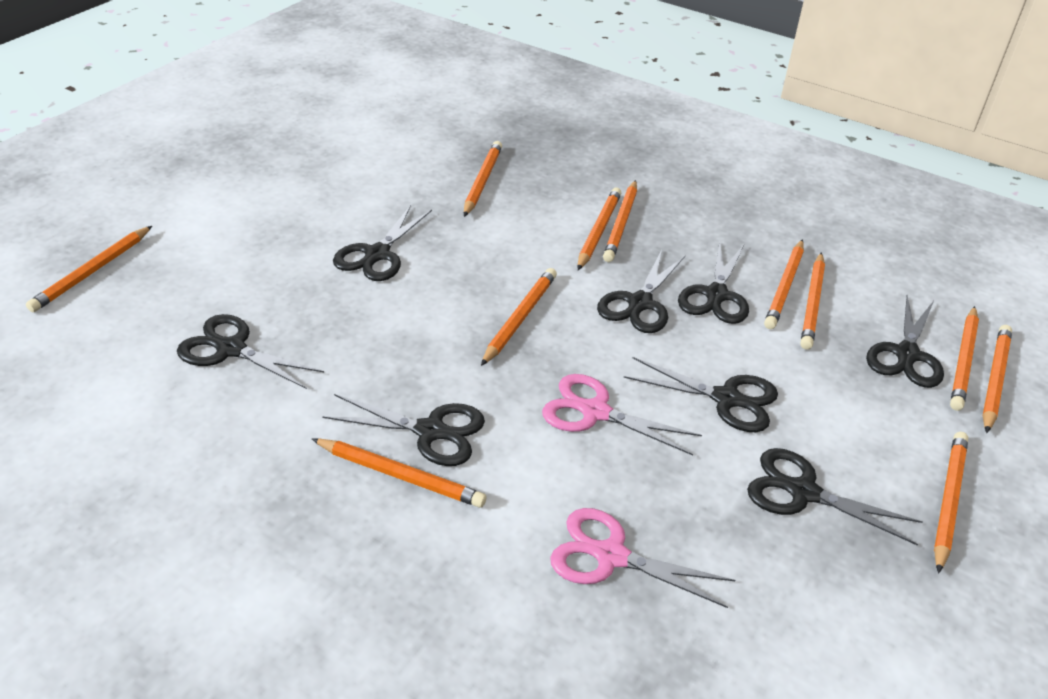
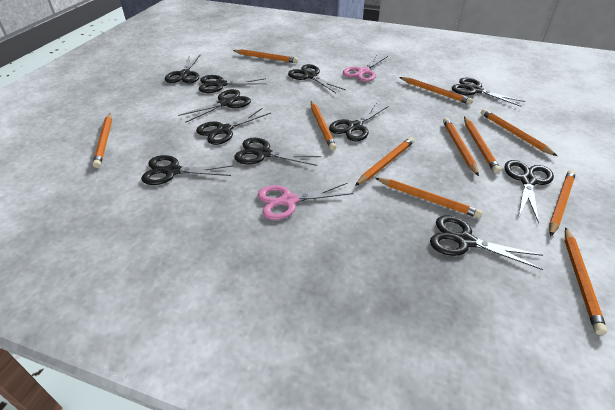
black scissors: 8 -> 11

